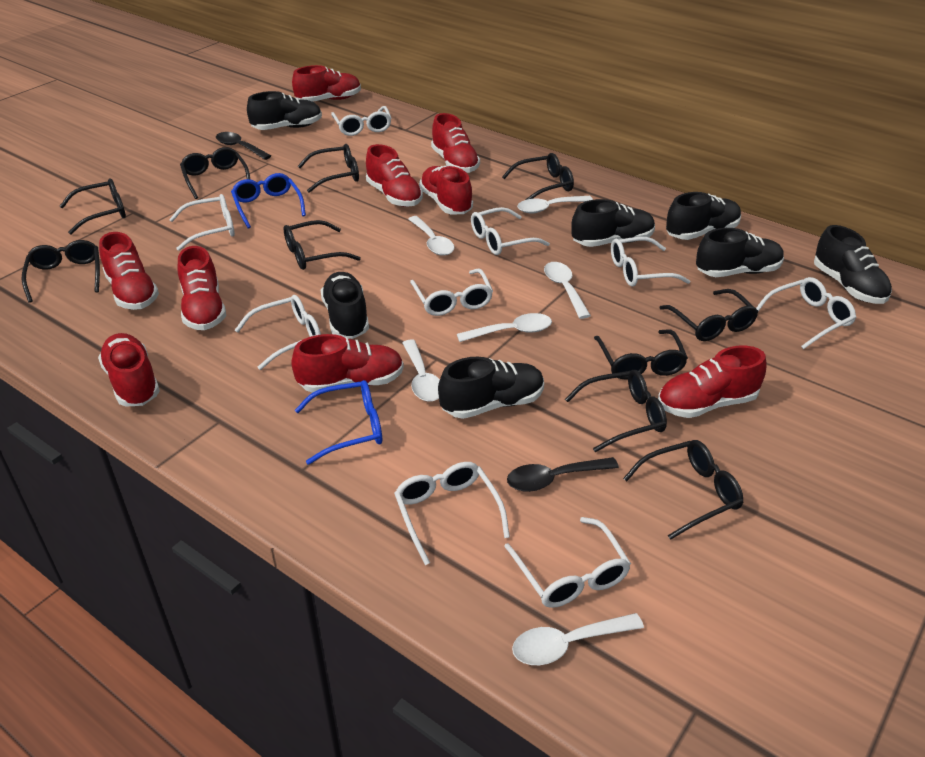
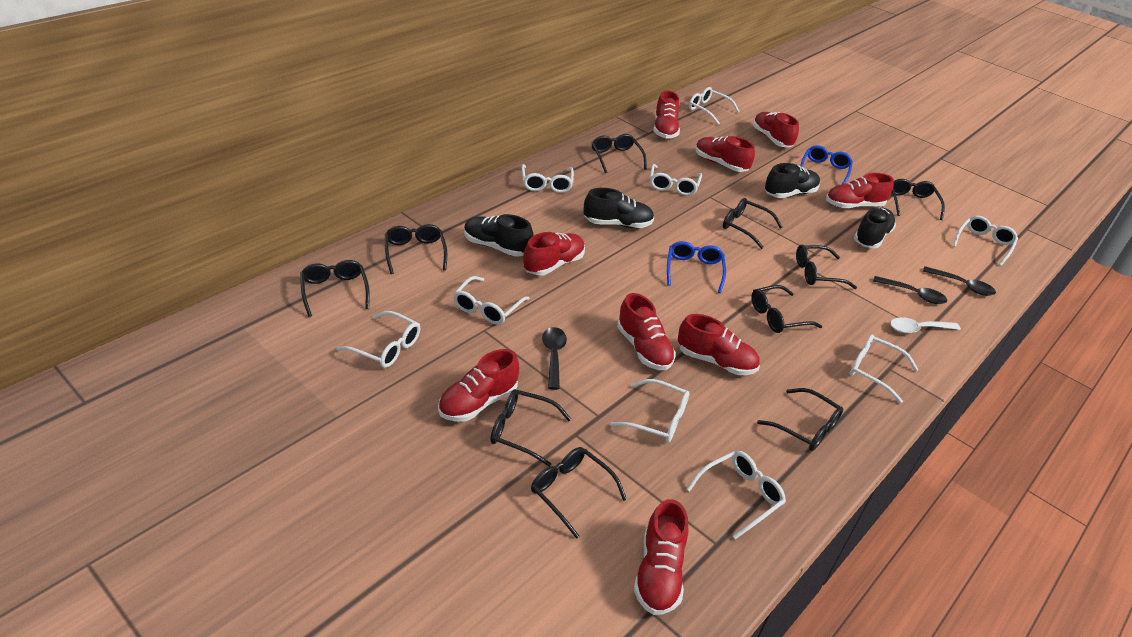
black shoe: 7 -> 4
black spoon: 2 -> 3
white spoon: 6 -> 1

